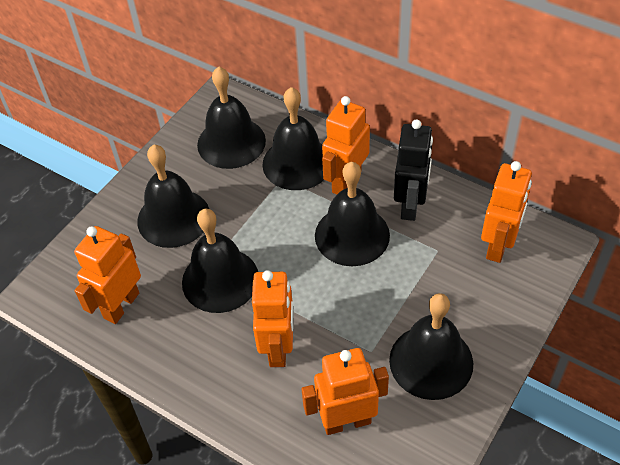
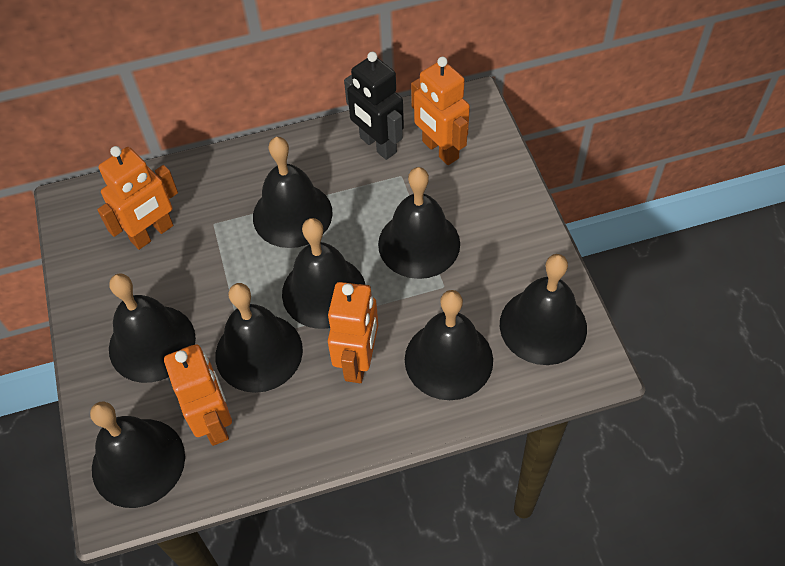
black bell: 6 -> 8
orange robot: 5 -> 4

